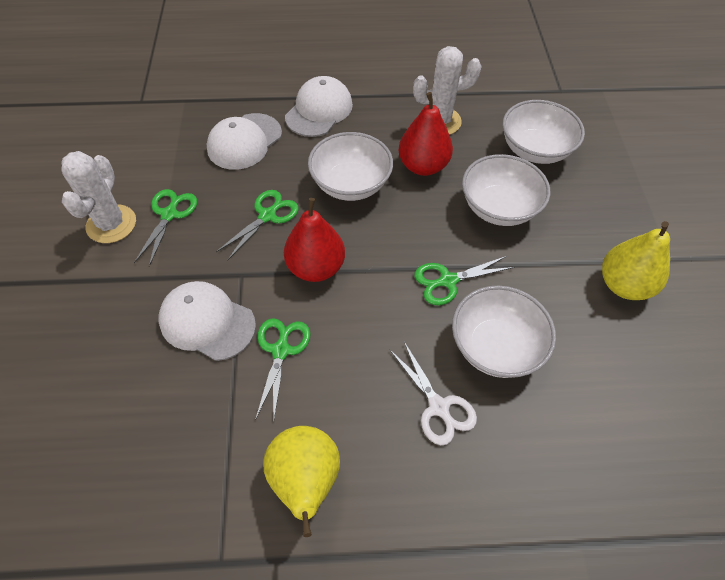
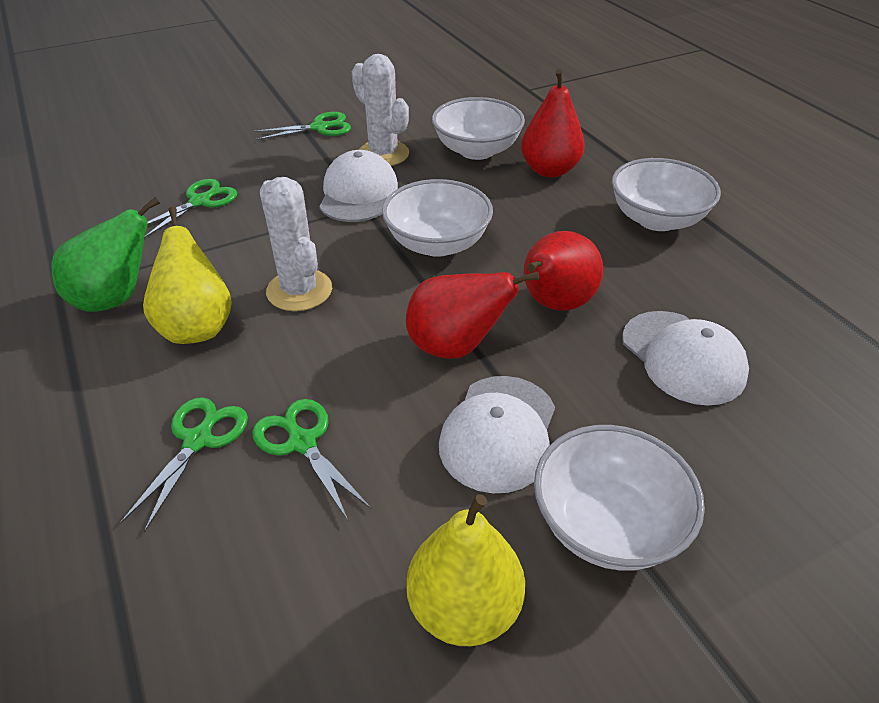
green pear: 0 -> 1
red pear: 2 -> 3
white scissors: 1 -> 0

